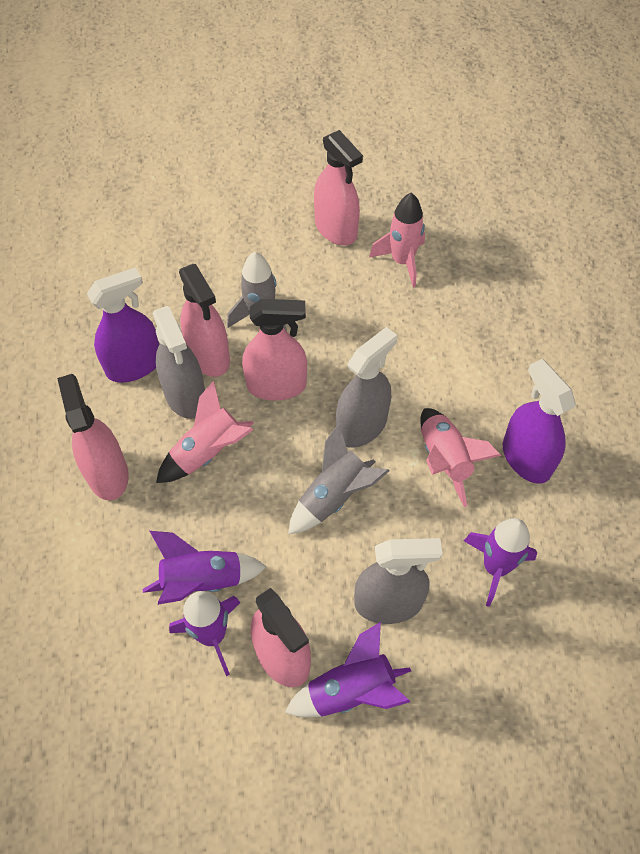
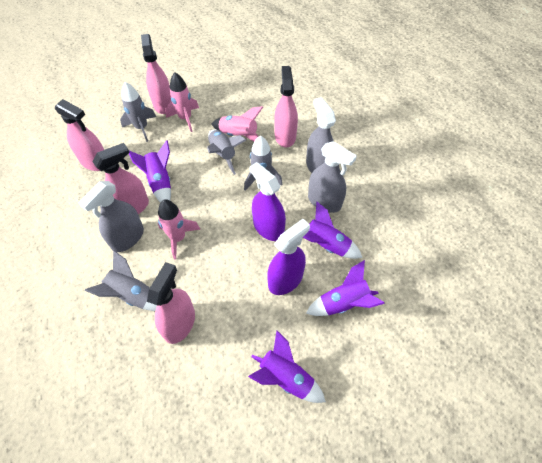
grey rocket: 2 -> 4

